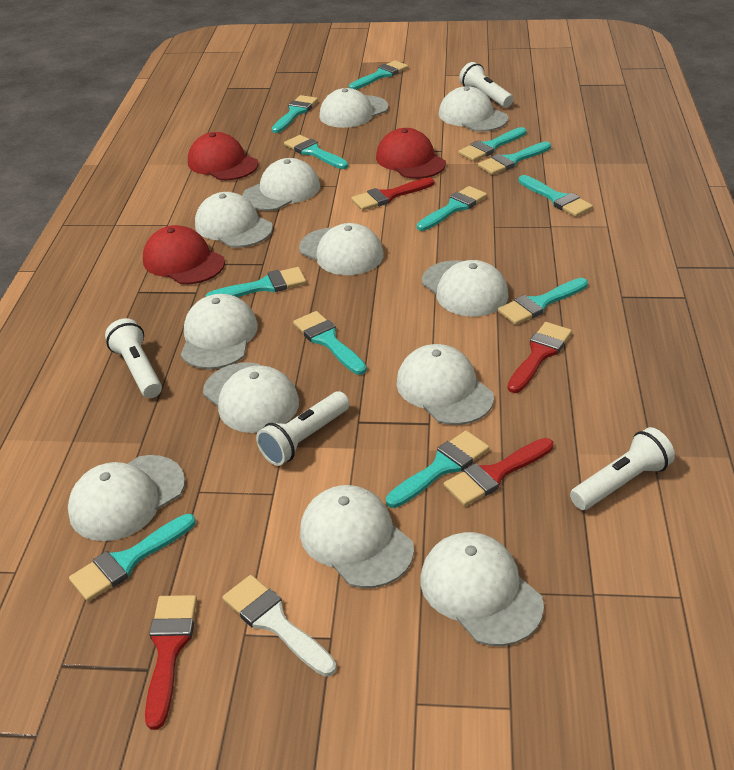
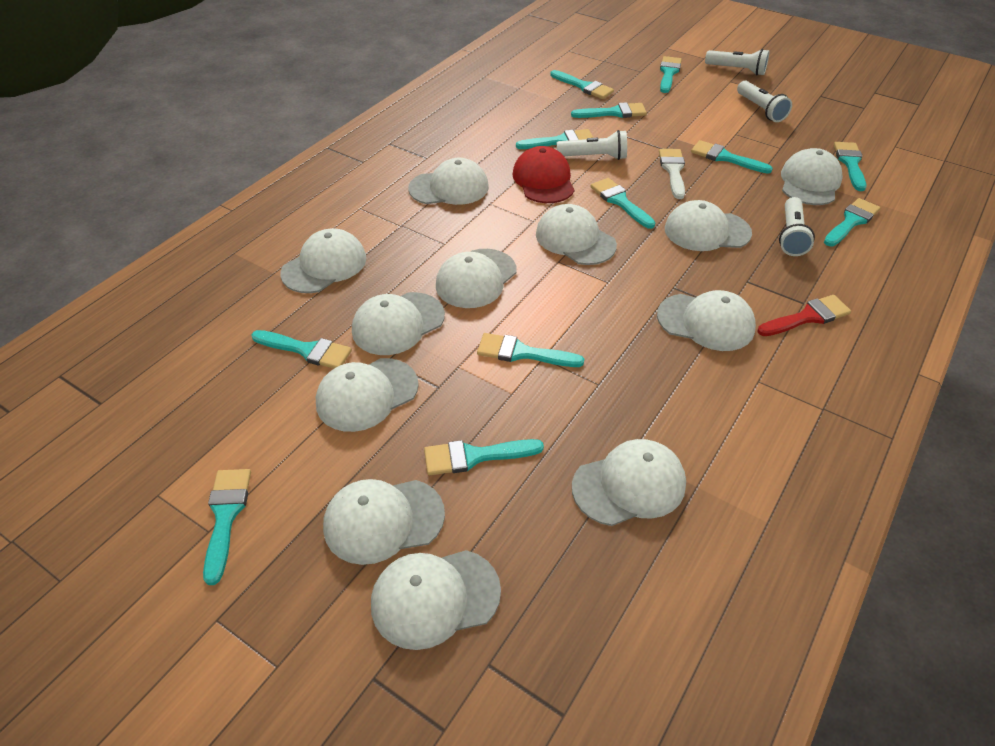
red brush: 4 -> 1
red cap: 3 -> 1

